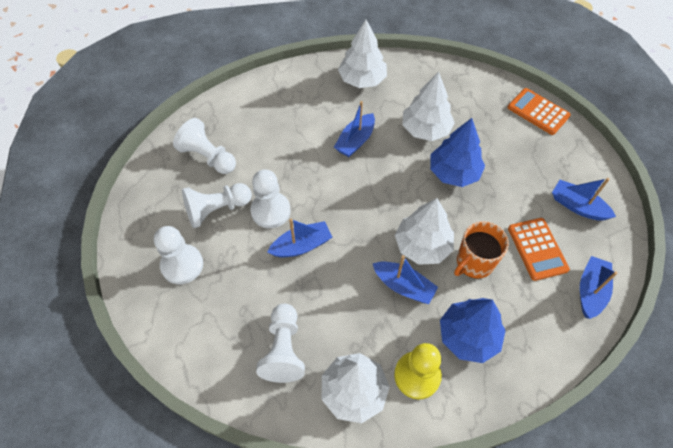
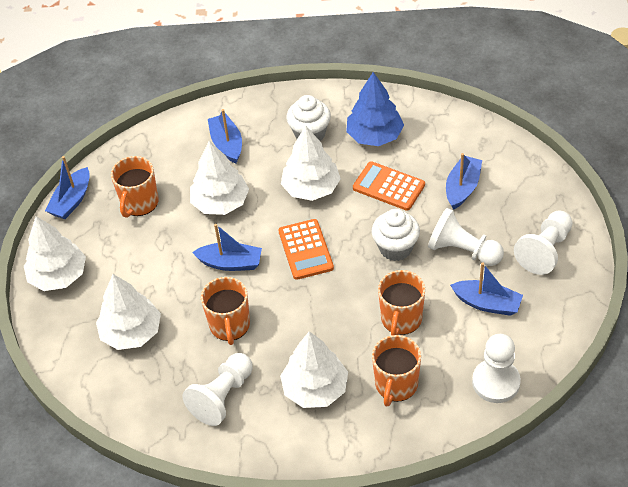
blue tree: 2 -> 1
orange mug: 1 -> 4
white cupcake: 0 -> 2
white pawn: 5 -> 4
white tree: 4 -> 5
yellow pawn: 1 -> 0

